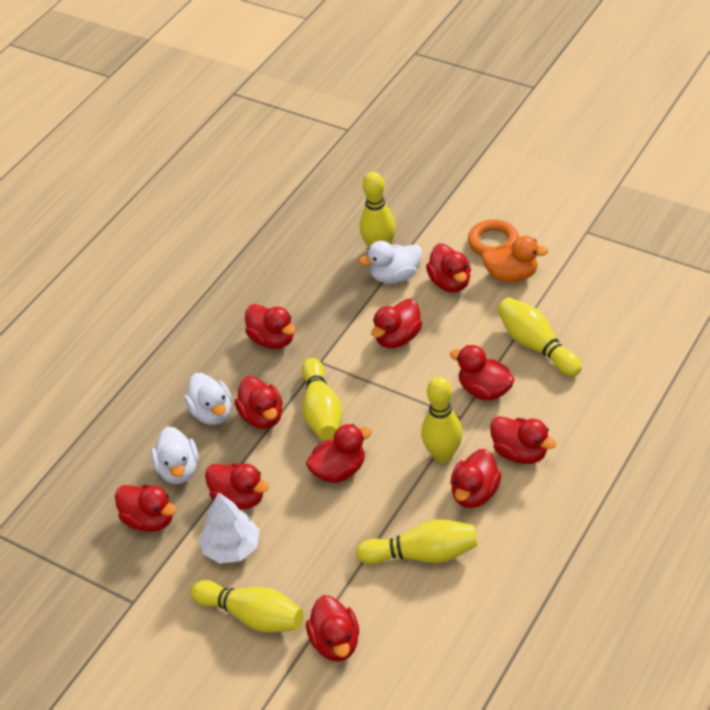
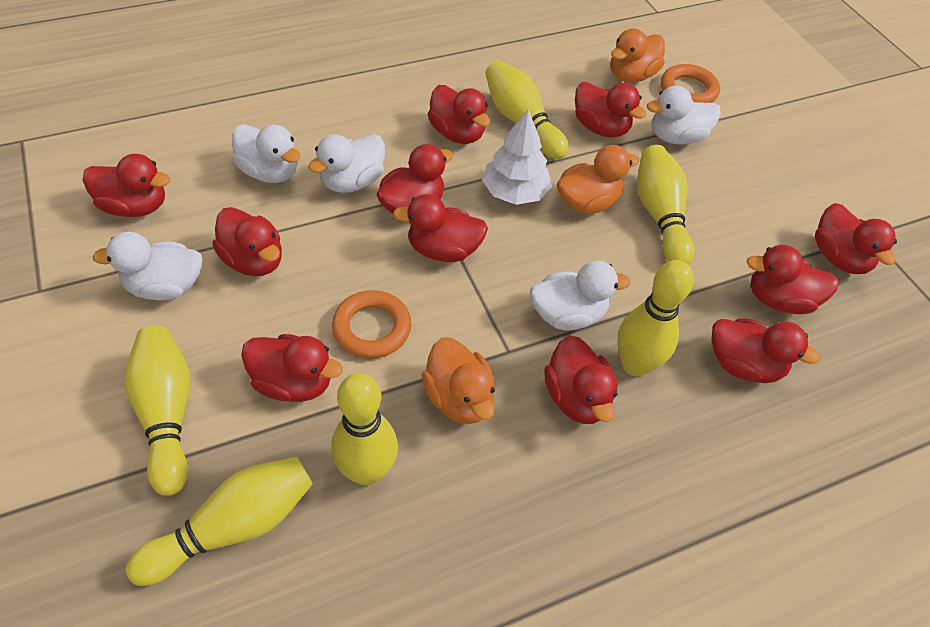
orange duck: 1 -> 3
orange ring: 1 -> 2
white duck: 3 -> 5

